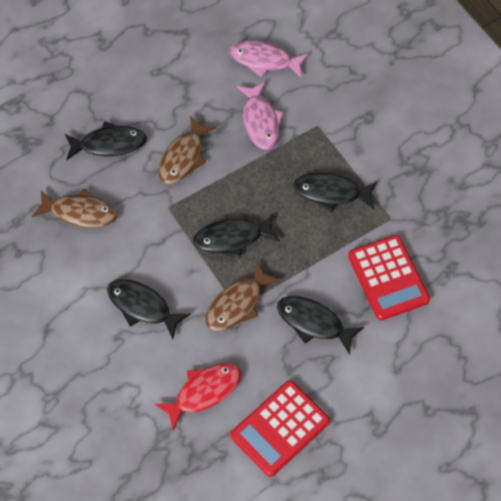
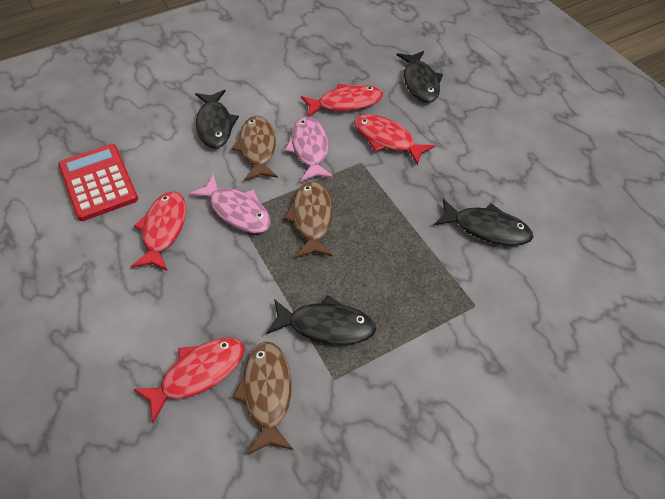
black fish: 5 -> 4
red calculator: 2 -> 1
red fish: 1 -> 4

